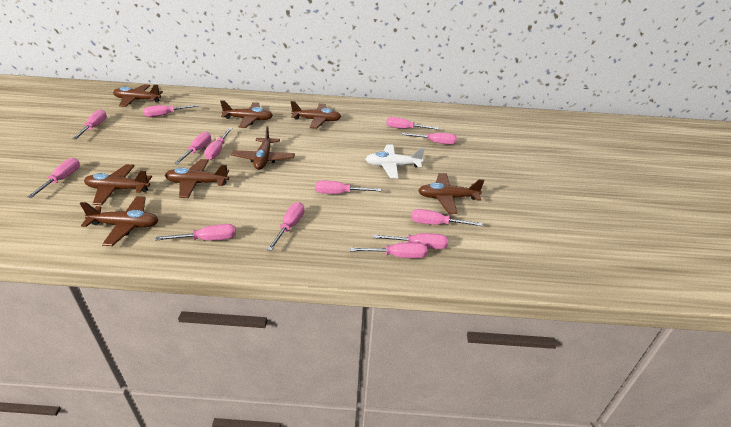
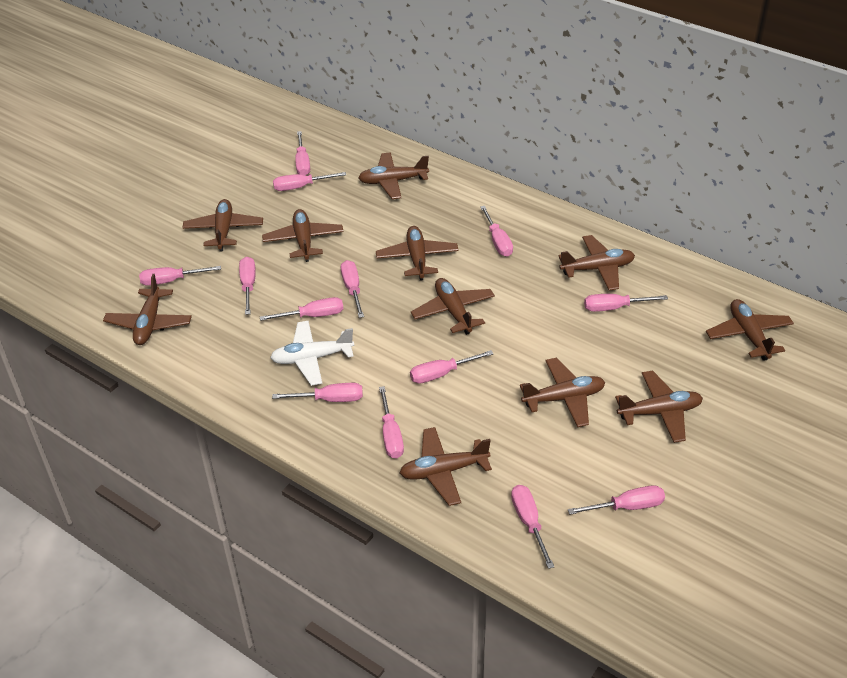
brown plane: 8 -> 11

